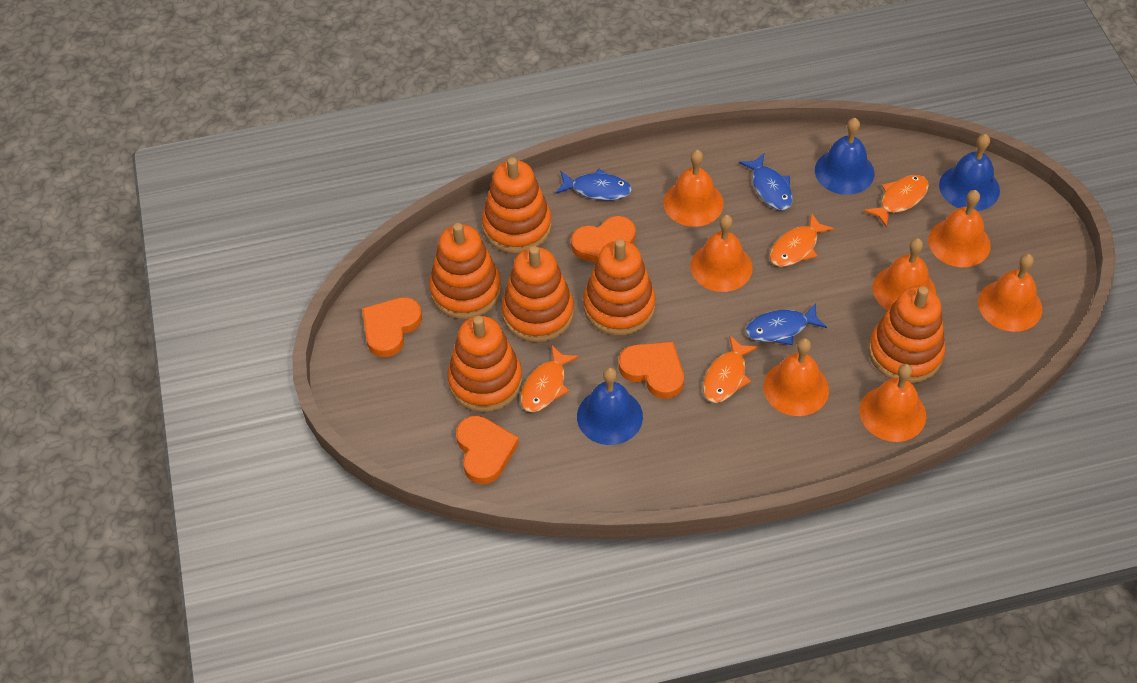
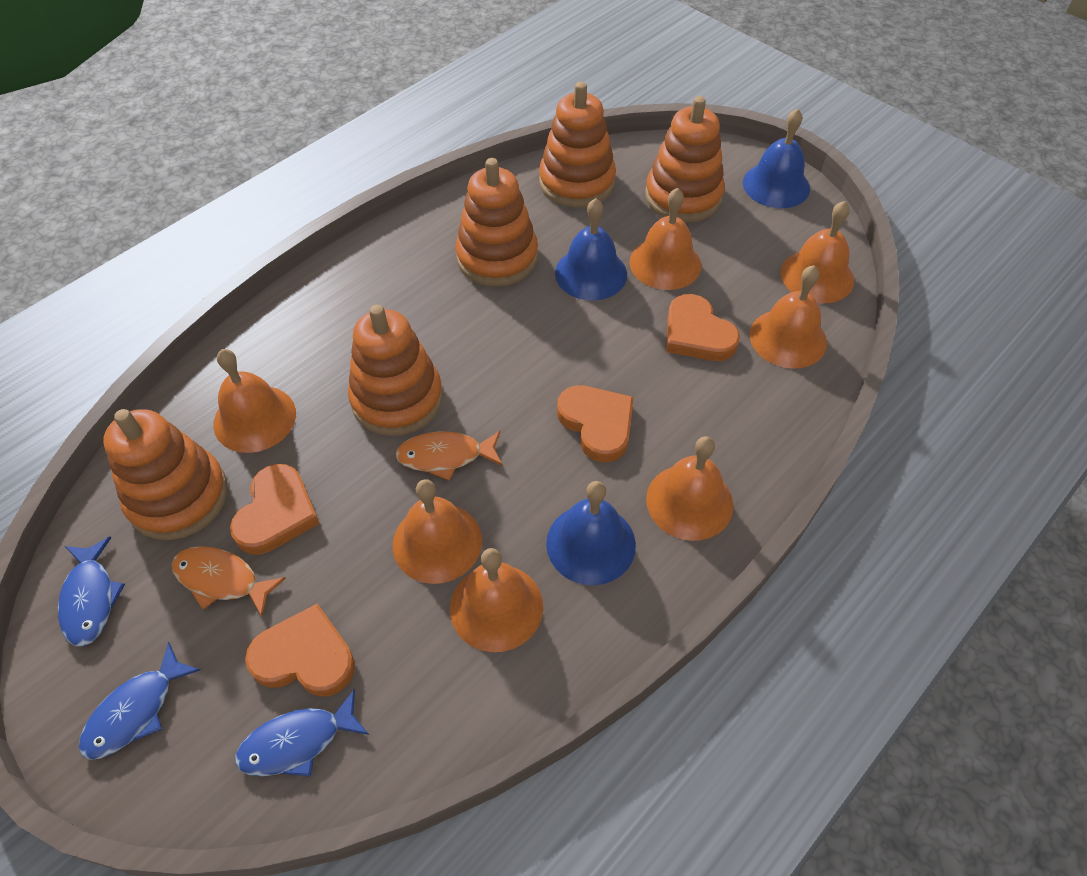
orange fish: 4 -> 2
orange stacking toy: 6 -> 5

